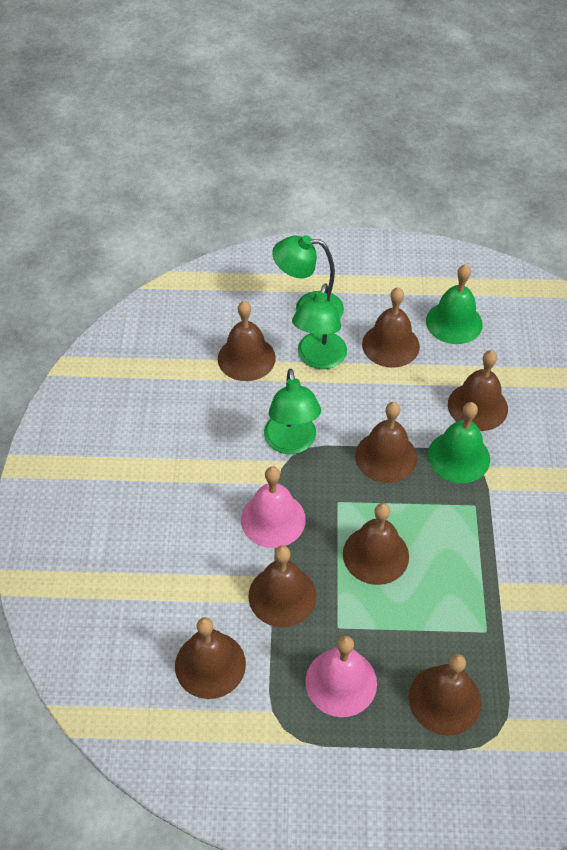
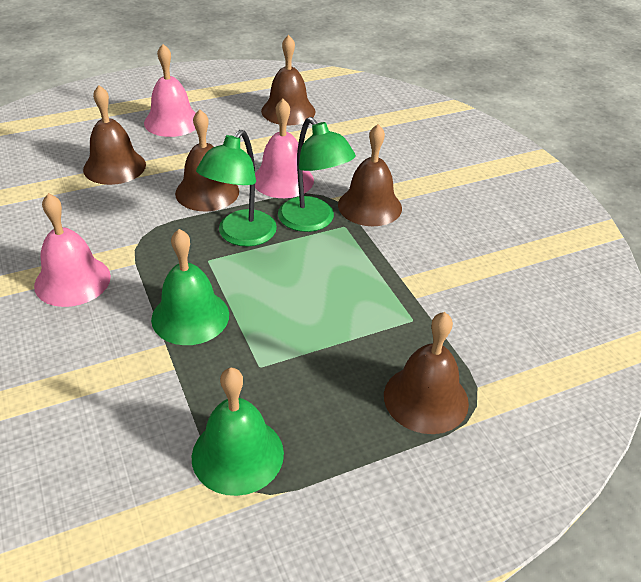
brown bell: 8 -> 5
green lamp: 3 -> 2
pink bell: 2 -> 3

